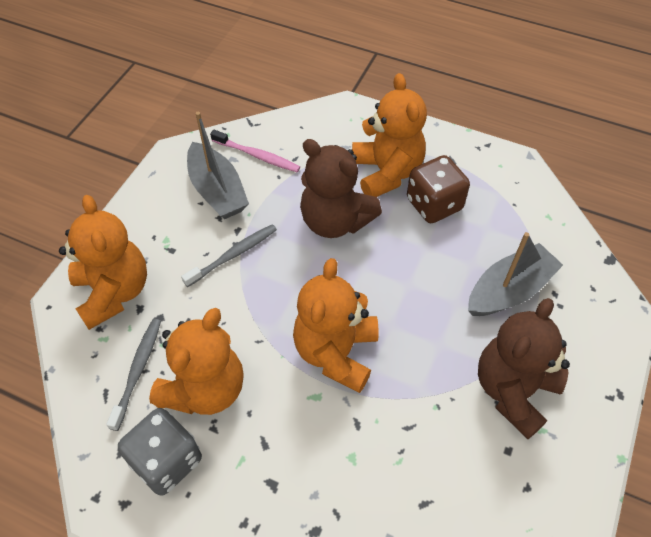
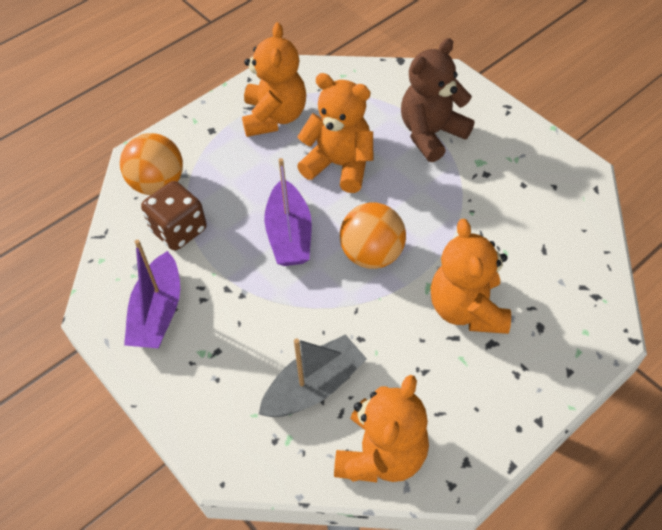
brown teddy bear: 2 -> 1
grey boat: 2 -> 1
grey dice: 1 -> 0
grey toothbrush: 2 -> 0
orange ball: 0 -> 2
pink toothbrush: 1 -> 0
purple boat: 0 -> 2

